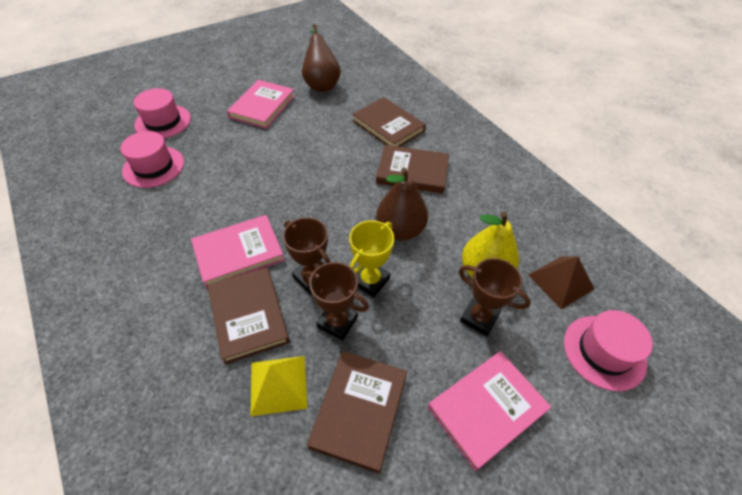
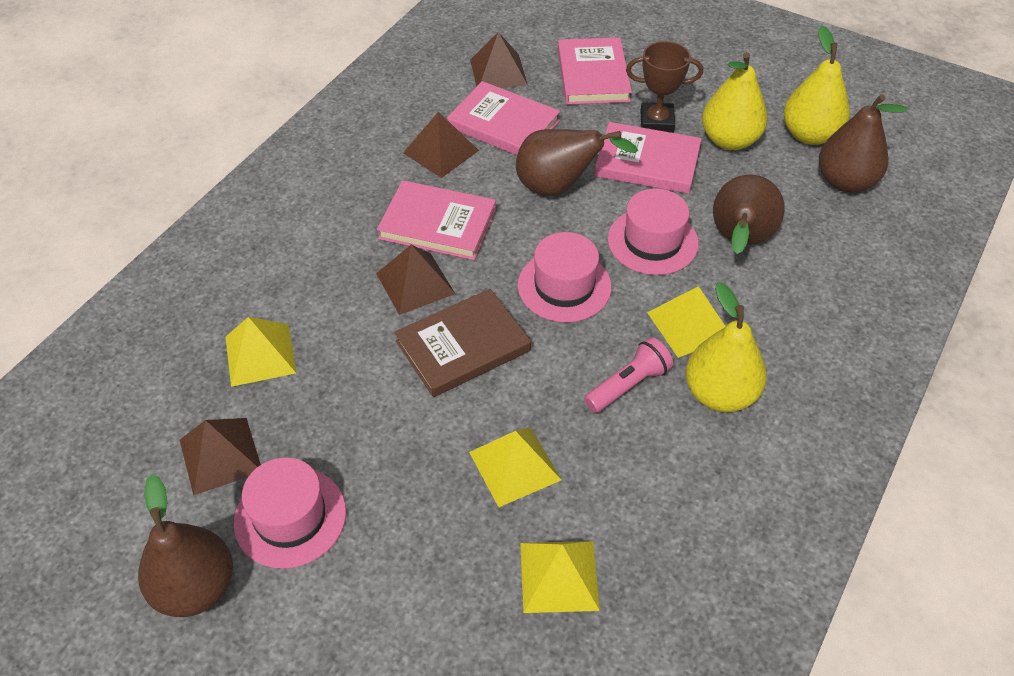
brown book: 4 -> 1
brown pear: 2 -> 4
brown pyramid: 1 -> 4
brown trophy: 3 -> 1
pink book: 3 -> 4
pink flashlight: 0 -> 1
yellow pear: 1 -> 3
yellow pyramid: 1 -> 4
yellow trophy: 1 -> 0

